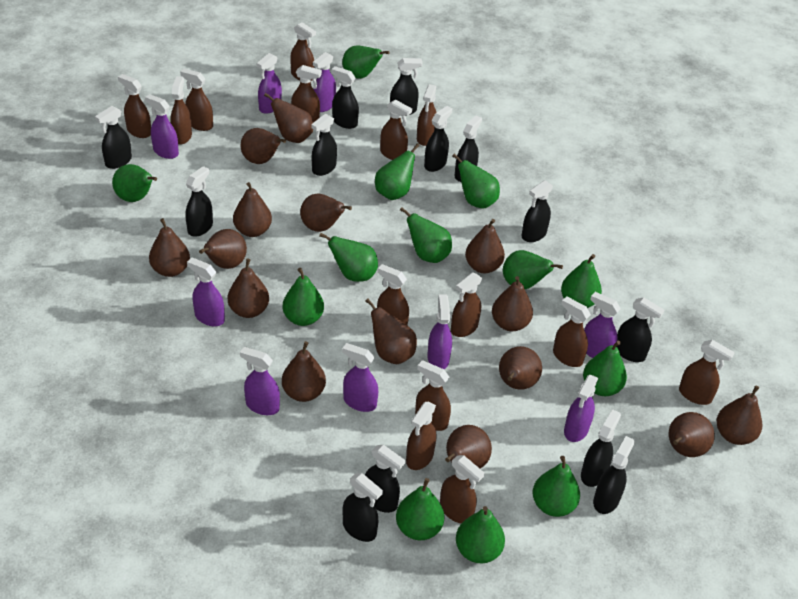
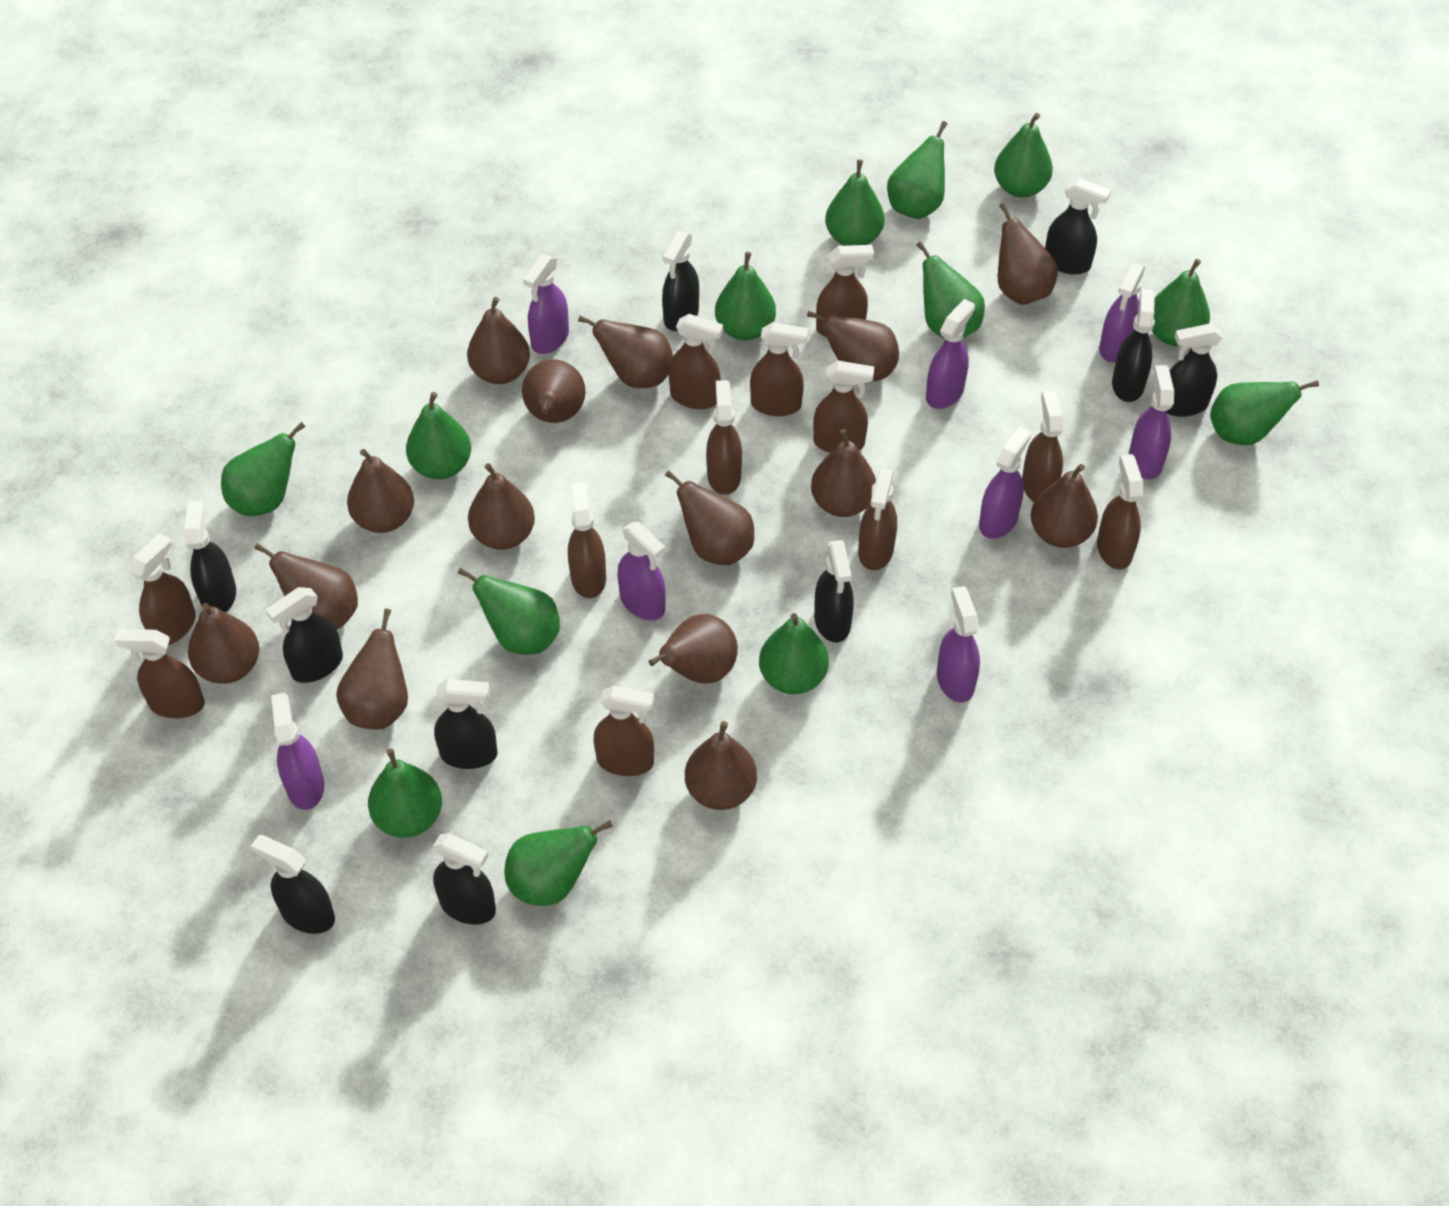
black spray bottle: 13 -> 10
brown spray bottle: 14 -> 12
purple spray bottle: 9 -> 8

